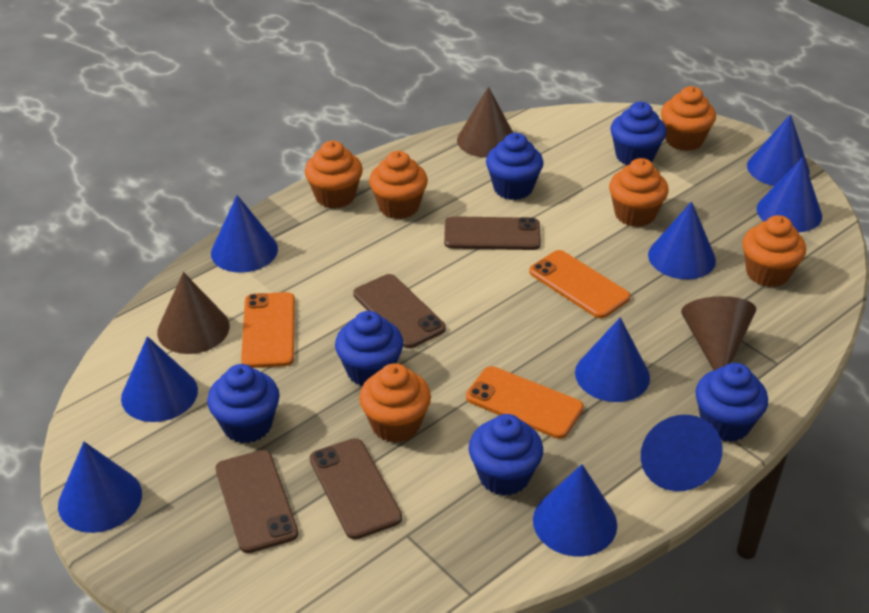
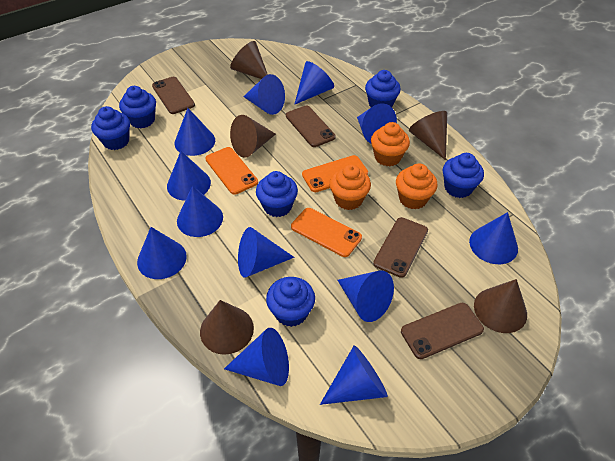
blue cone: 9 -> 12
brown cone: 3 -> 5
orange cupcake: 6 -> 3

